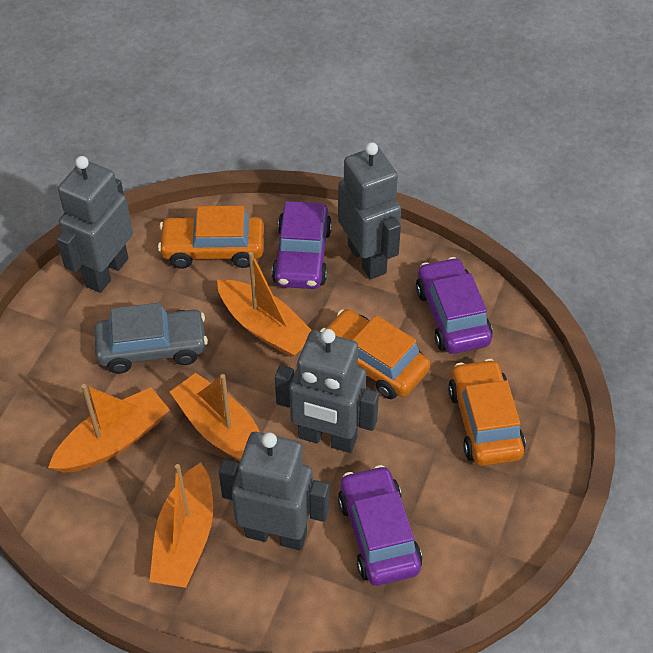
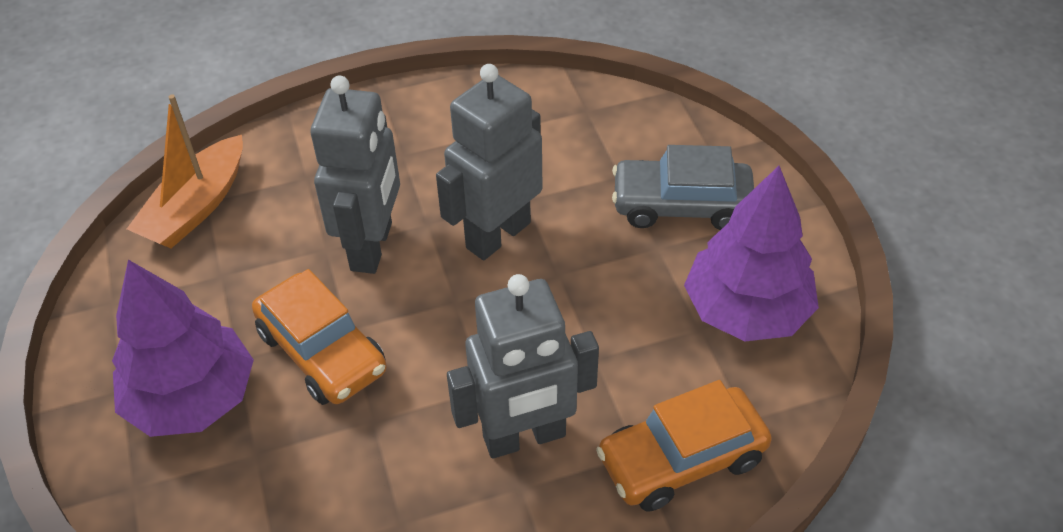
grey robot: 4 -> 3
orange boat: 4 -> 1
orange car: 3 -> 2
purple car: 3 -> 0
purple tree: 0 -> 2

